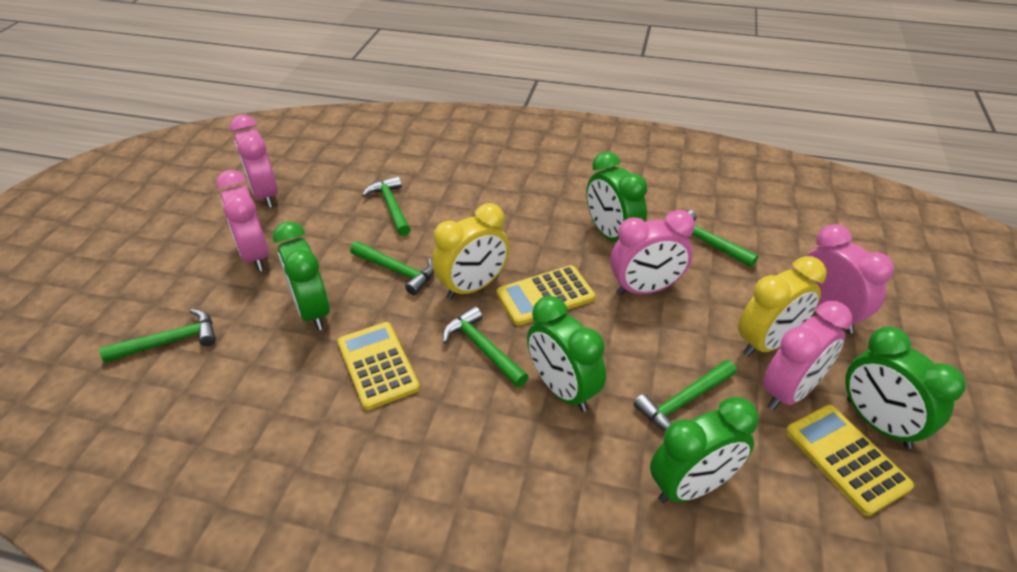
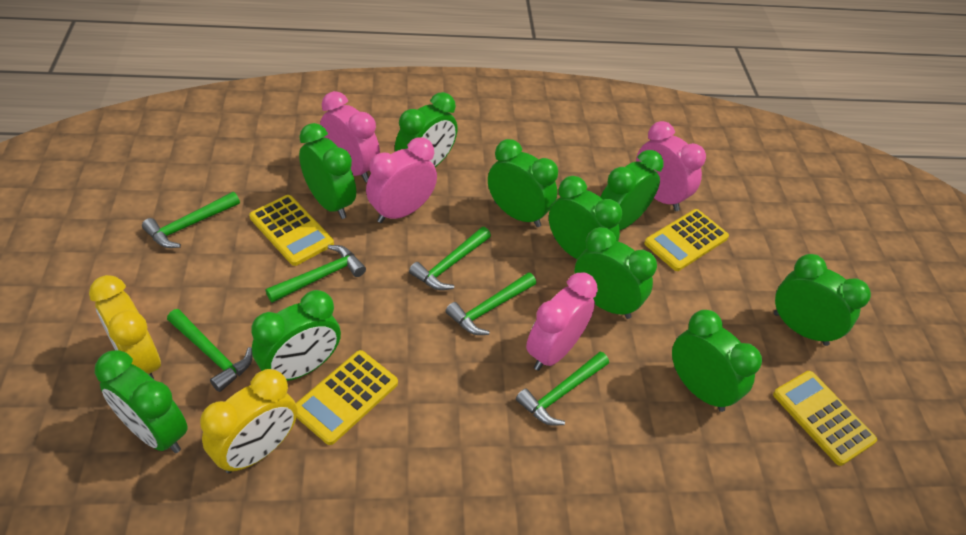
green clock: 5 -> 10
pink clock: 5 -> 4
yellow calculator: 3 -> 4

